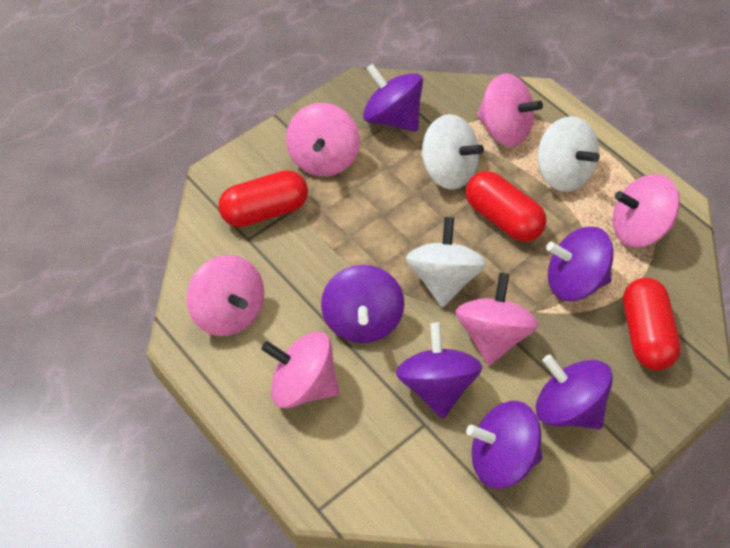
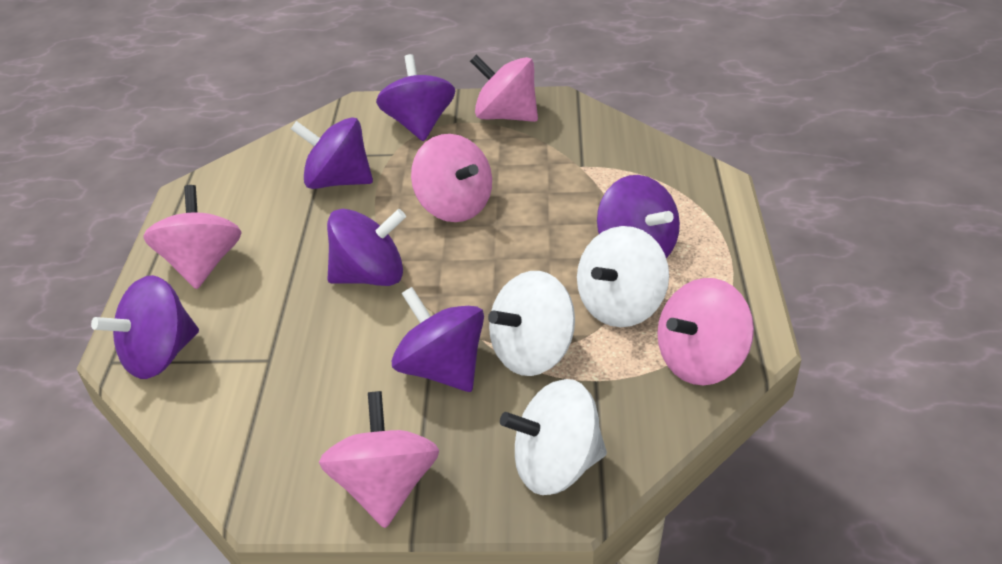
pink spinning top: 6 -> 5
red capsule: 3 -> 0

